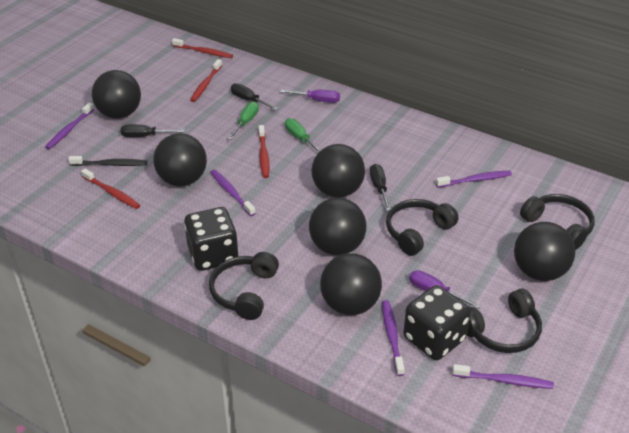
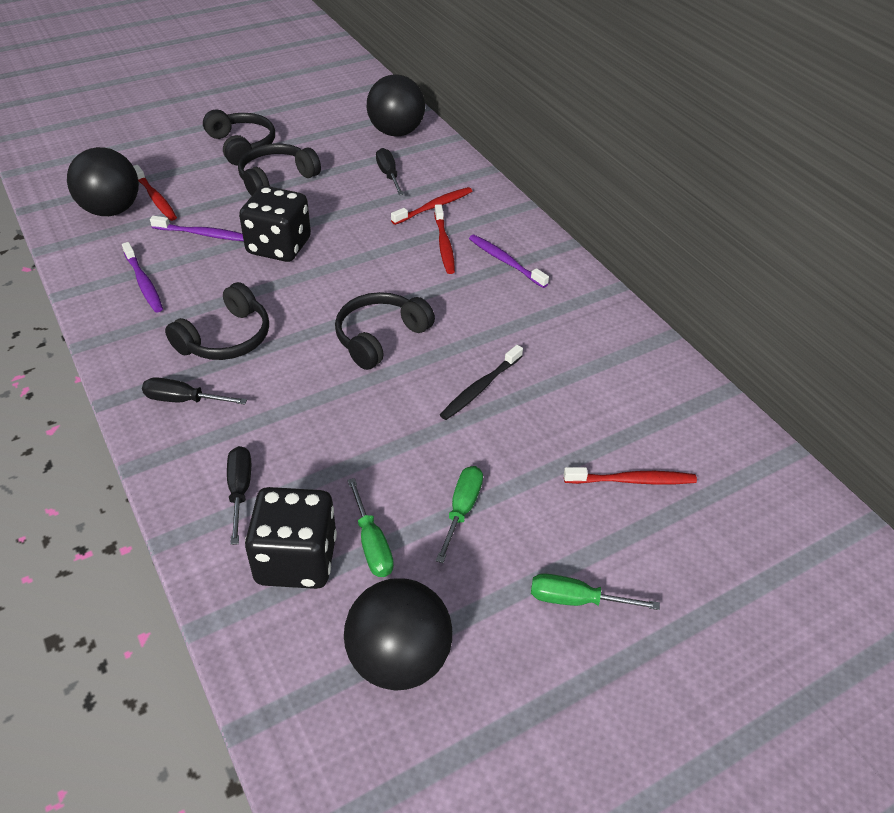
black ball: 6 -> 3
green screwdriver: 2 -> 3
purple screwdriver: 2 -> 0
purple toothbrush: 5 -> 3

